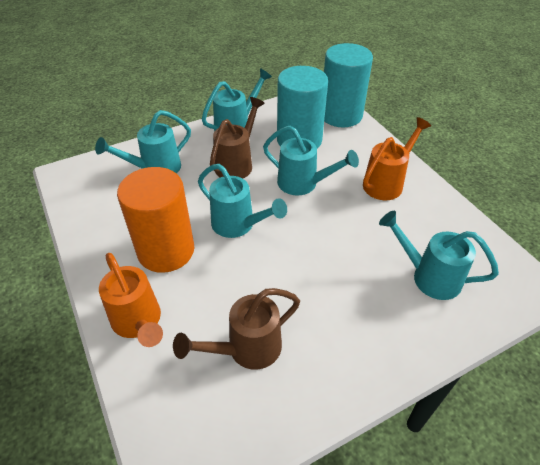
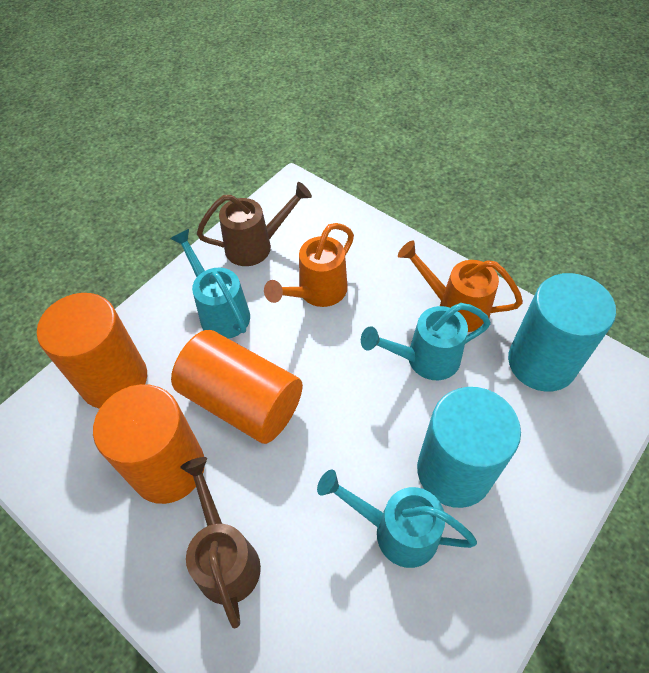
orange cylinder: 1 -> 3
turquoise watering can: 5 -> 3

